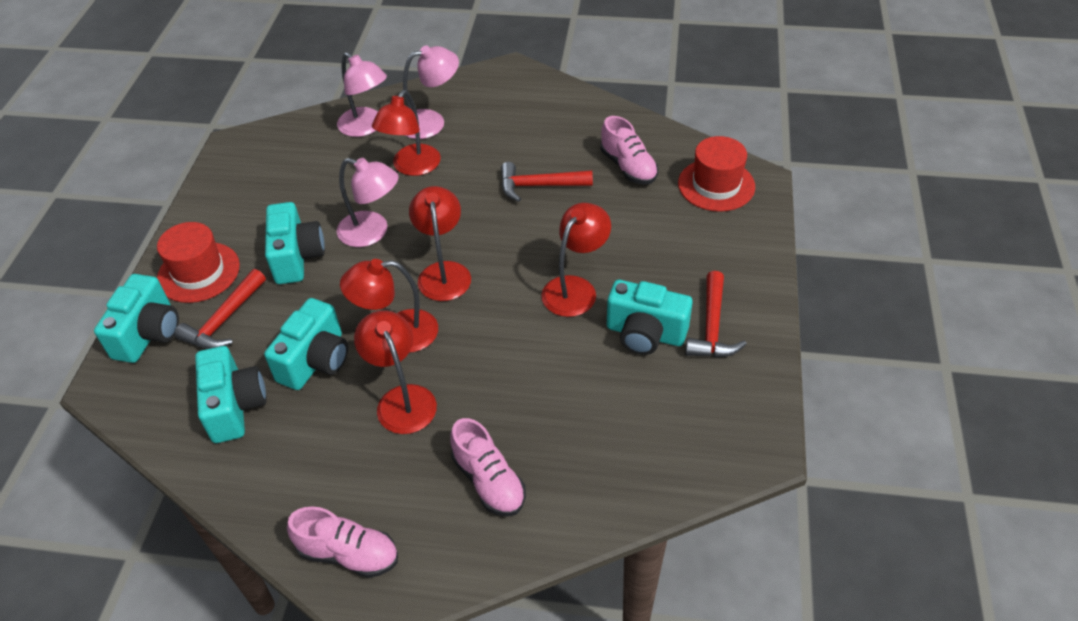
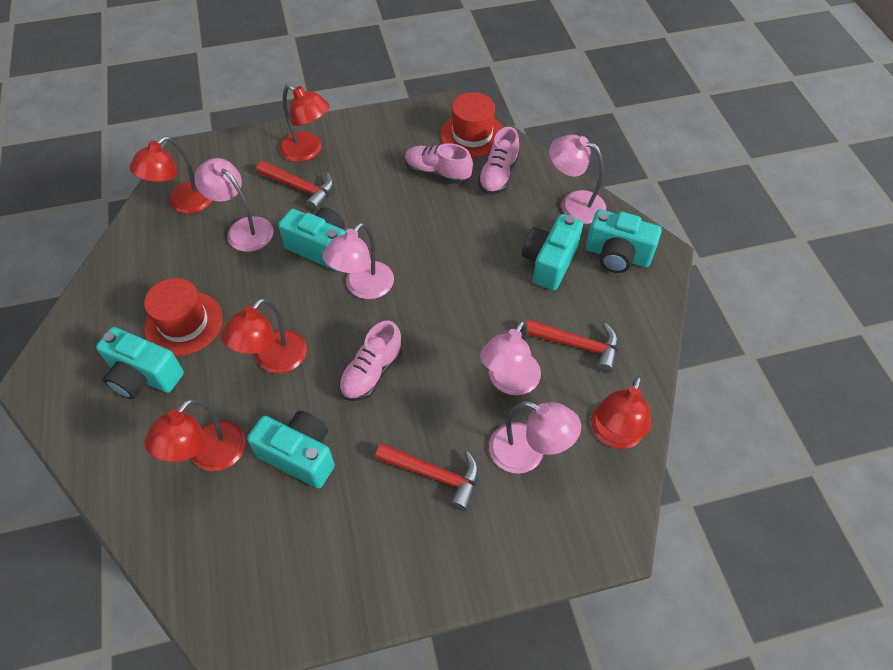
pink lamp: 3 -> 5

